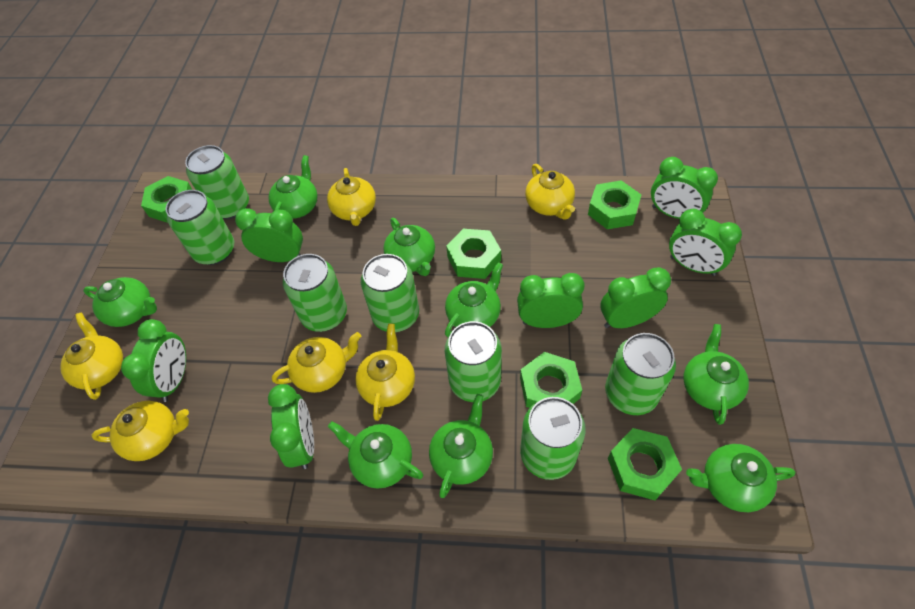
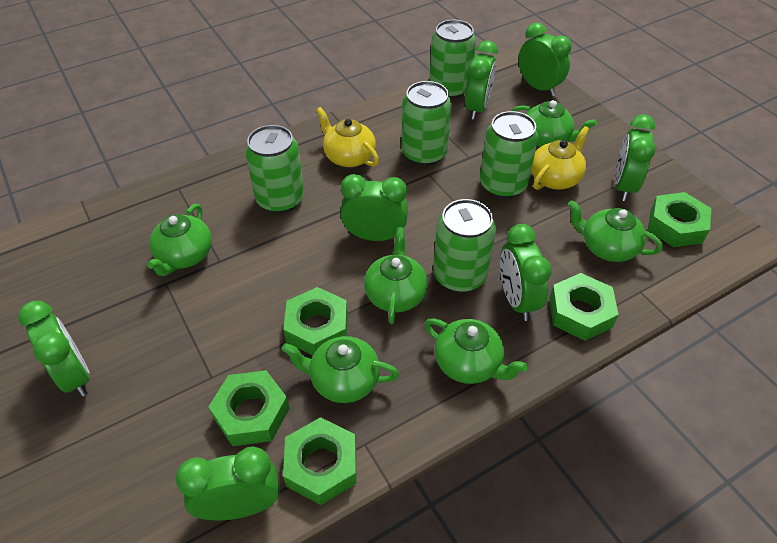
green can: 7 -> 5
green teapot: 8 -> 6
yellow teapot: 6 -> 2

